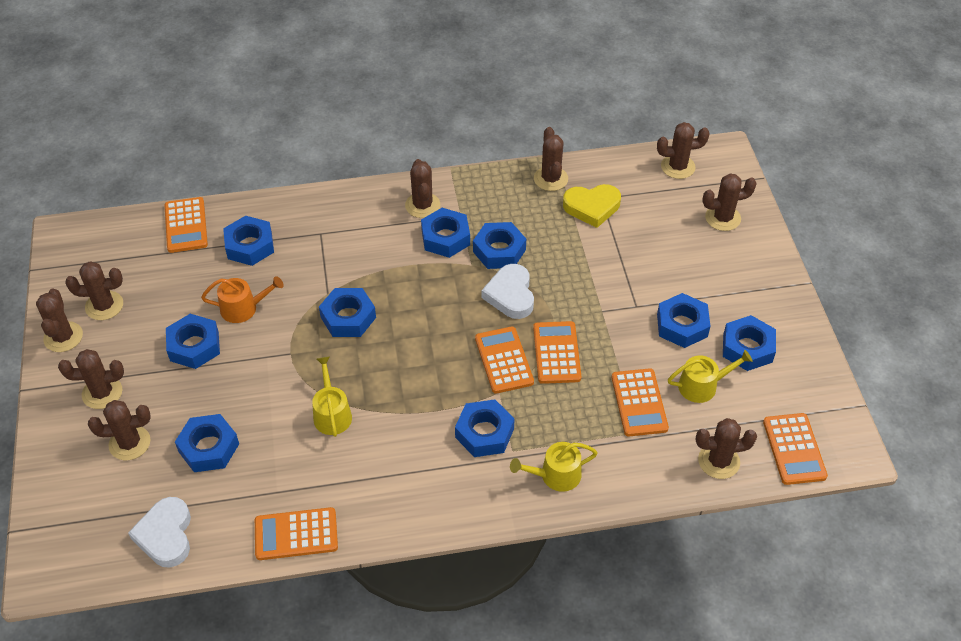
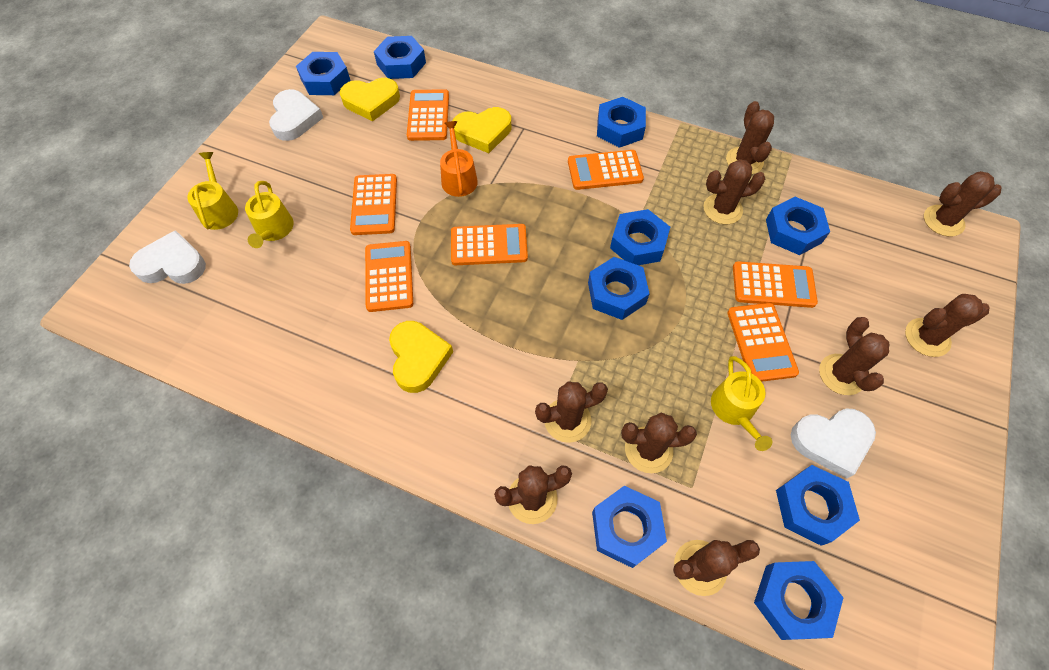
orange calculator: 6 -> 7
white heart: 2 -> 3
yellow heart: 1 -> 3

